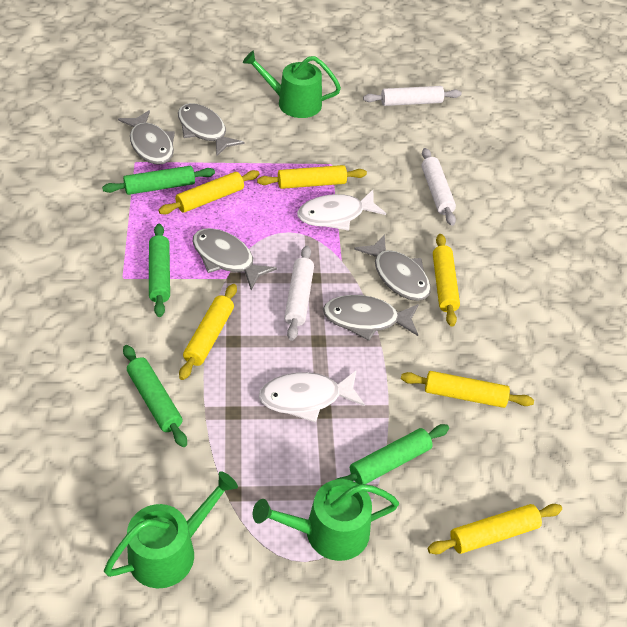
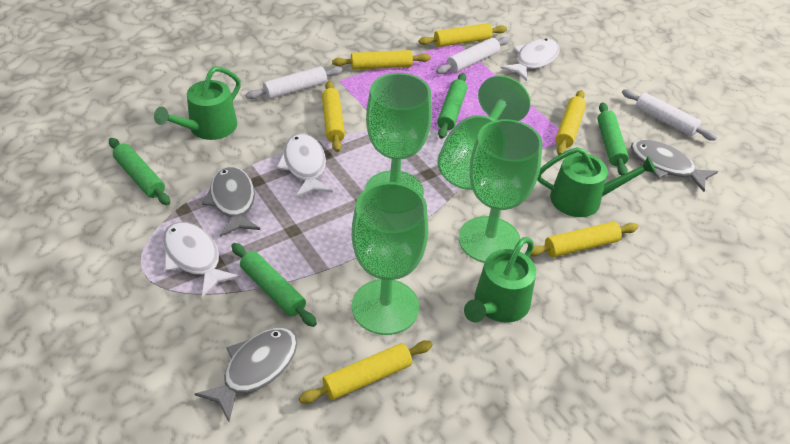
green goblet: 0 -> 4
grey fish: 5 -> 3
white fish: 2 -> 3

